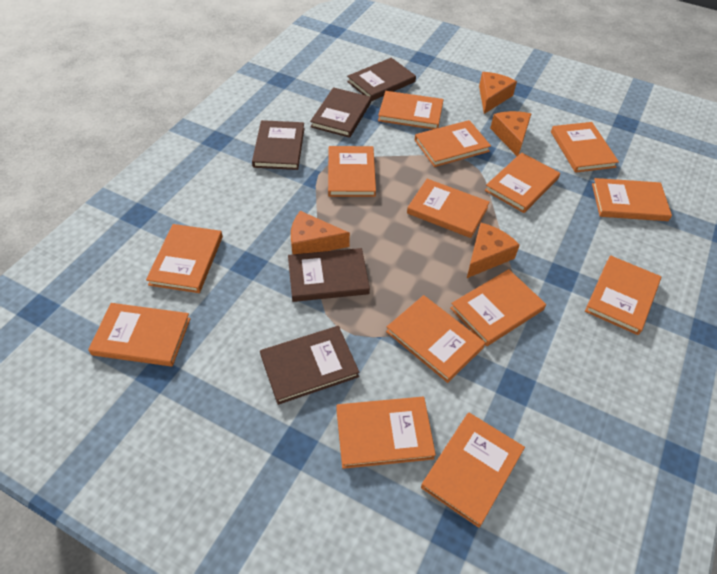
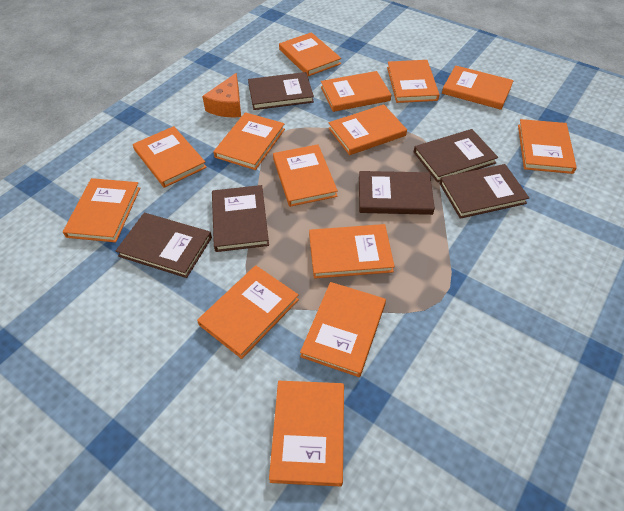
brown book: 5 -> 6
orange cheese: 4 -> 1

